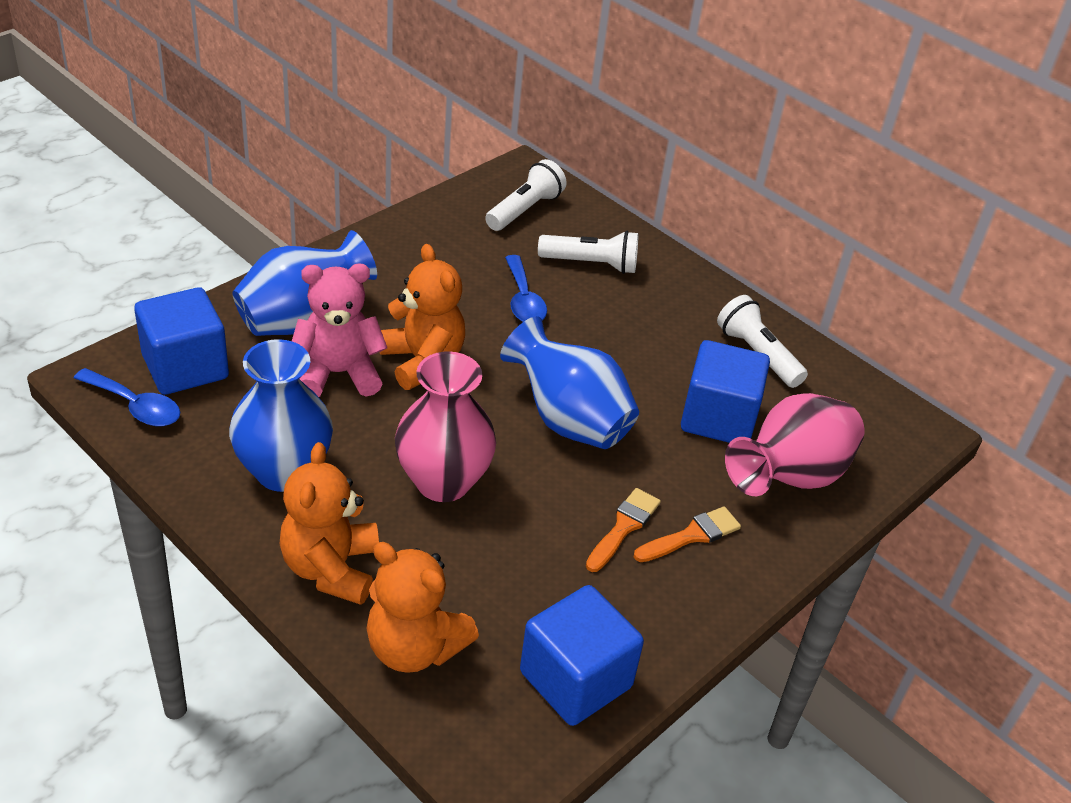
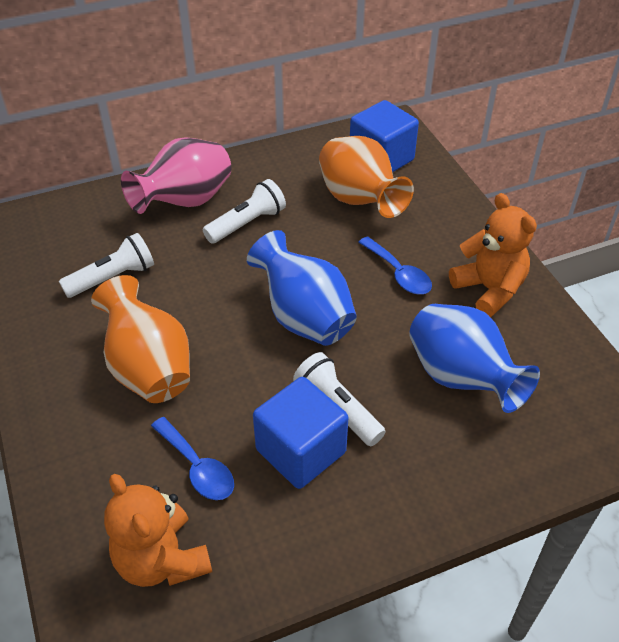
blue cube: 3 -> 2
blue vase: 3 -> 2
orange brush: 2 -> 0
orange teddy bear: 3 -> 2
orange vase: 0 -> 2
pink teddy bear: 1 -> 0
pink vase: 2 -> 1

